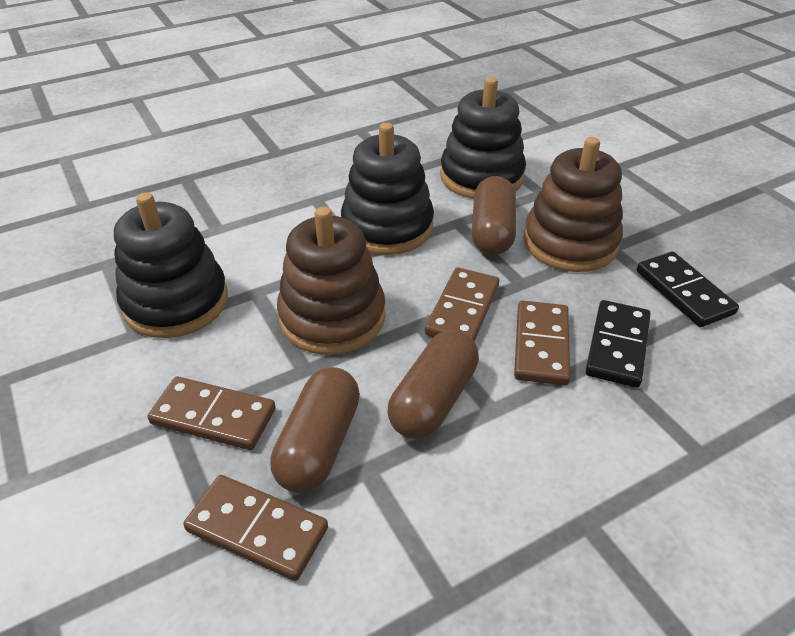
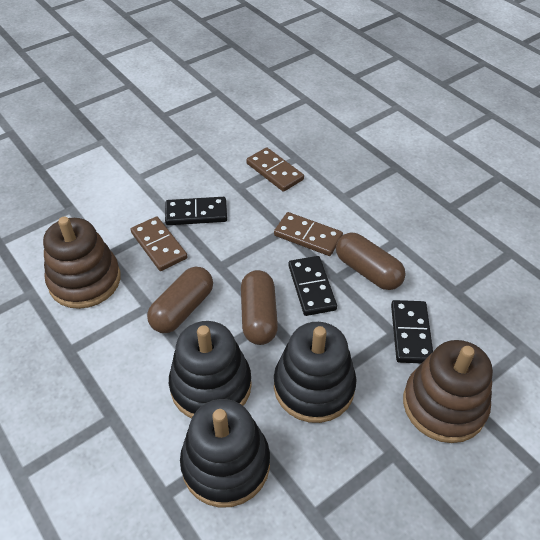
black domino: 2 -> 3
brown domino: 4 -> 3

